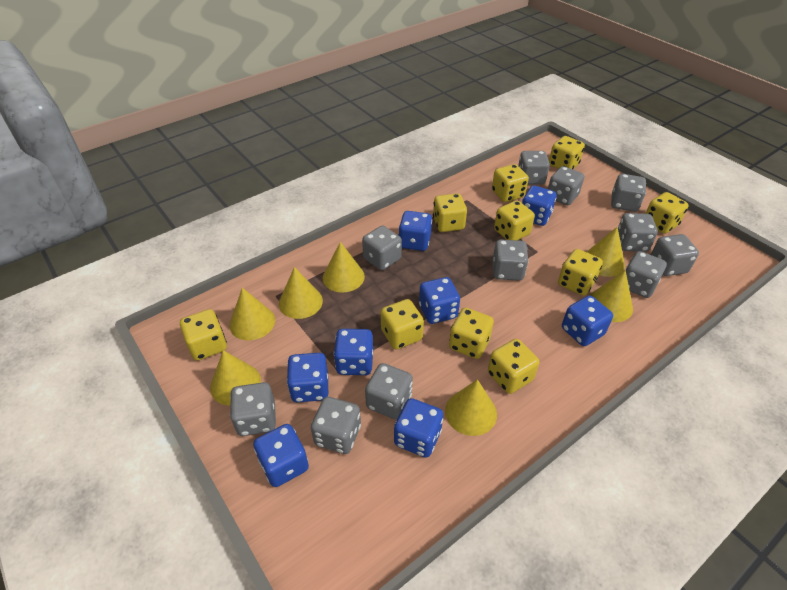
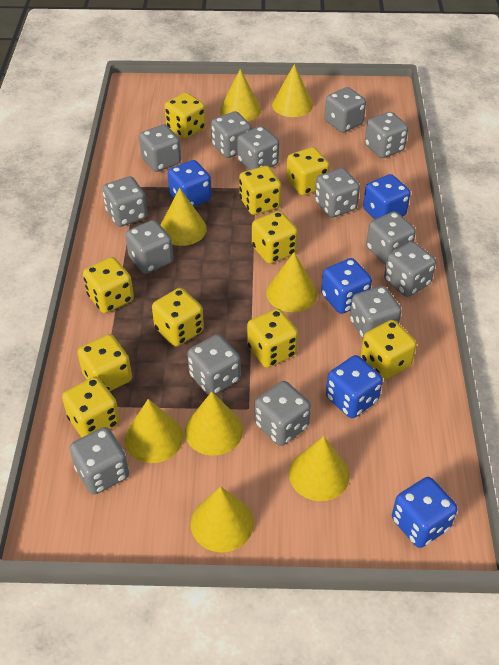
blue dice: 8 -> 5
grey dice: 11 -> 14
yellow cone: 7 -> 8

